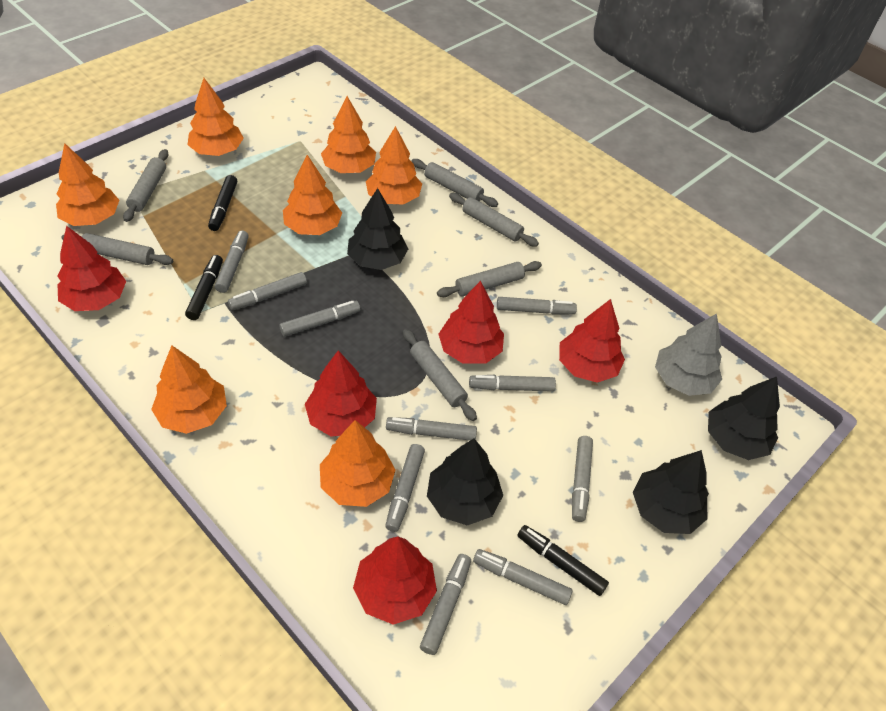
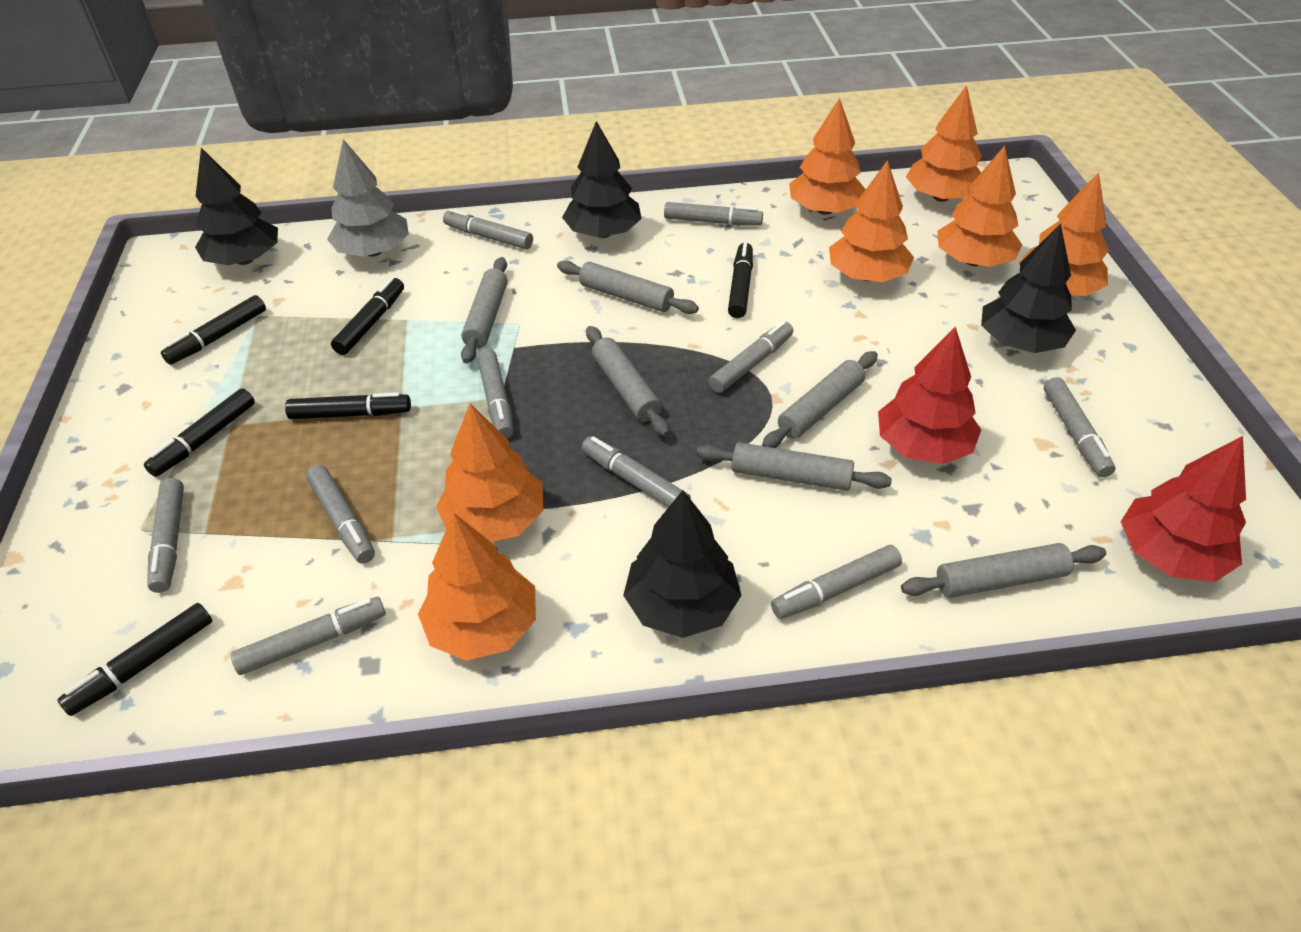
black marker: 3 -> 6
red tree: 5 -> 2

